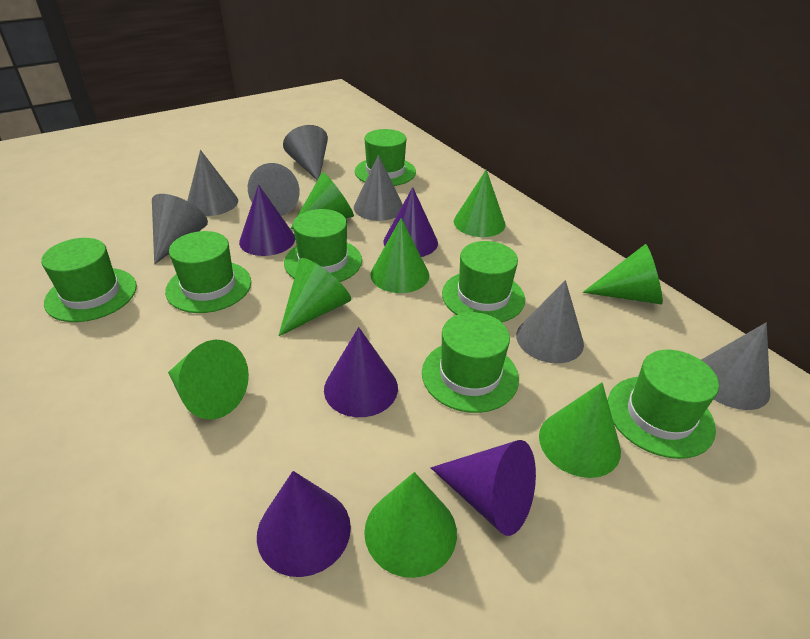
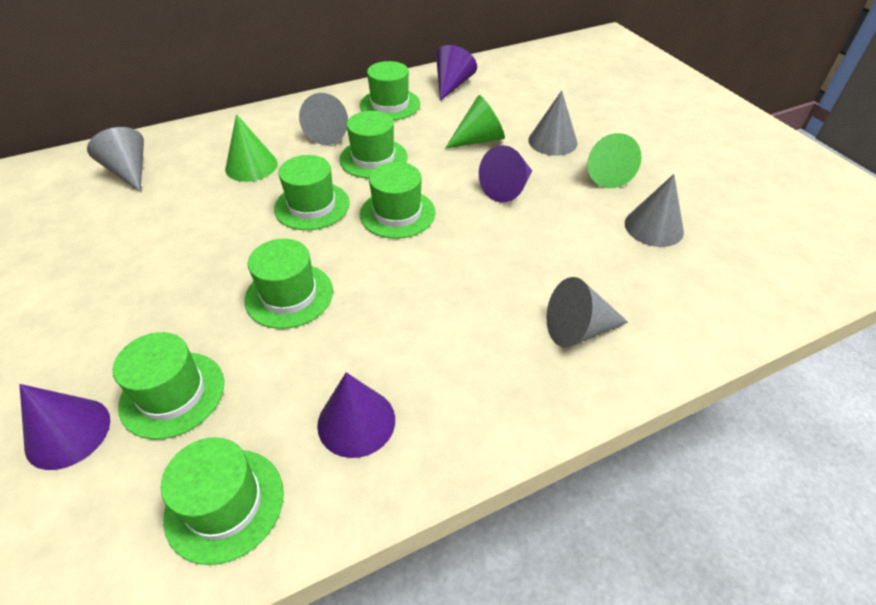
green cone: 8 -> 3
grey cone: 7 -> 5
purple cone: 5 -> 4

